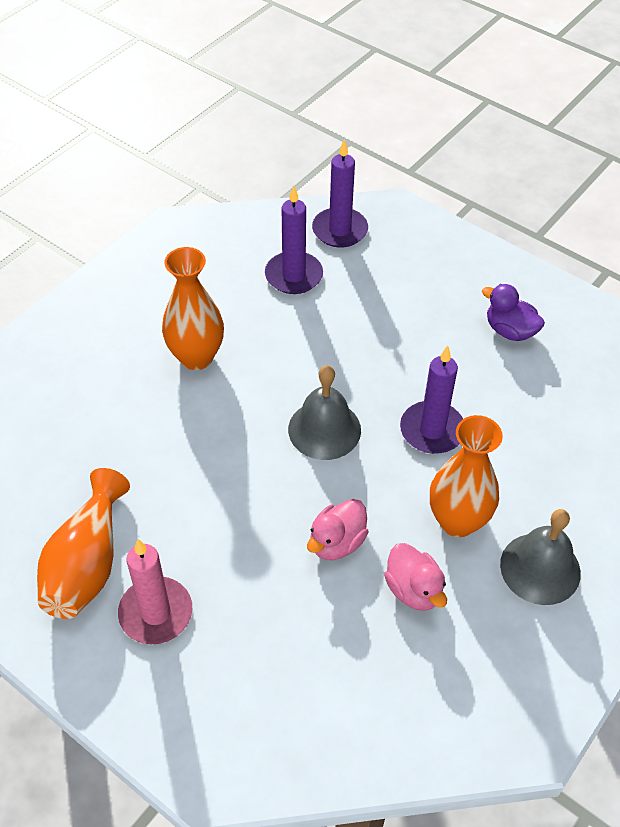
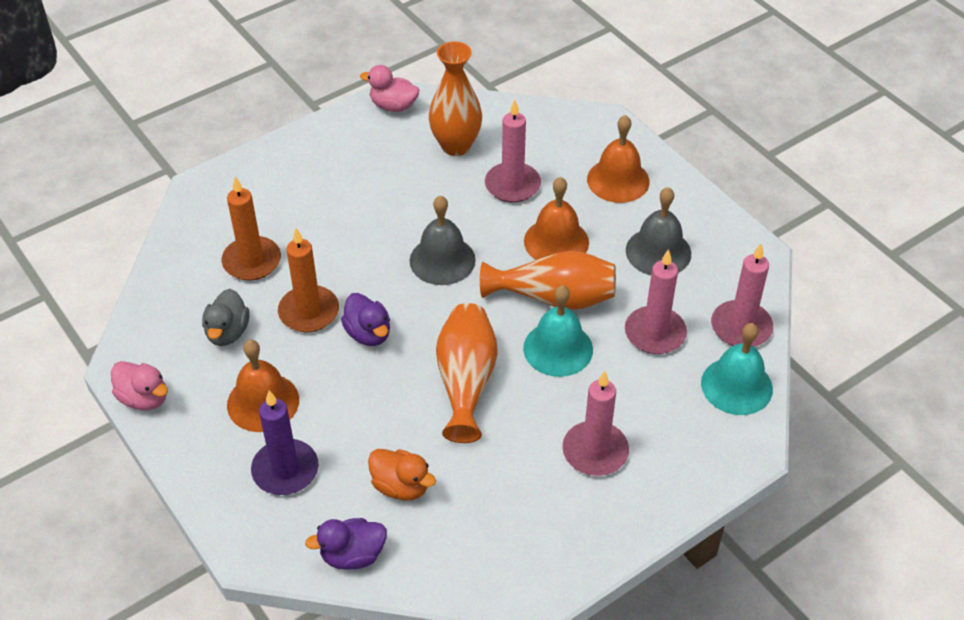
grey duck: 0 -> 1
orange bell: 0 -> 3
orange candle: 0 -> 2
orange duck: 0 -> 1
pink candle: 1 -> 4
purple candle: 3 -> 1
purple duck: 1 -> 2
turquoise bell: 0 -> 2

